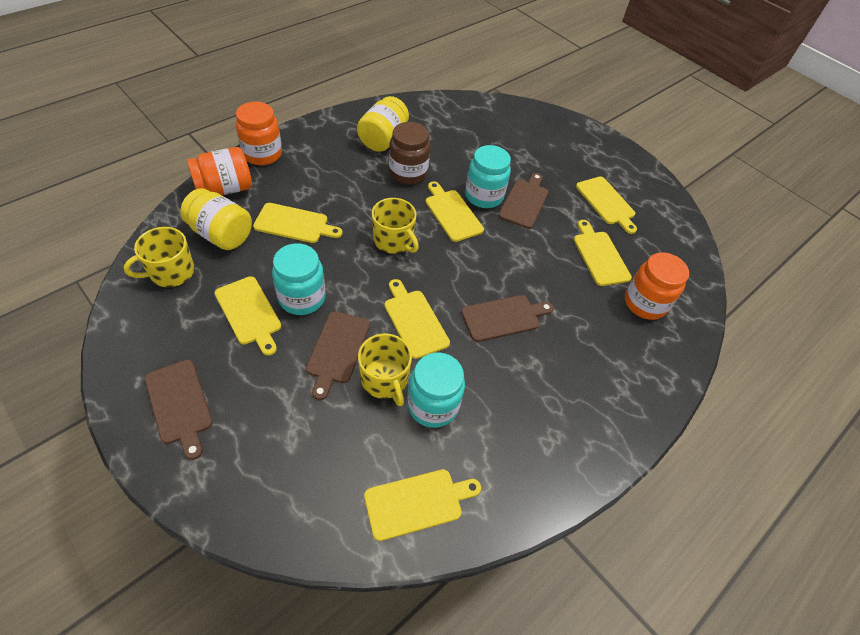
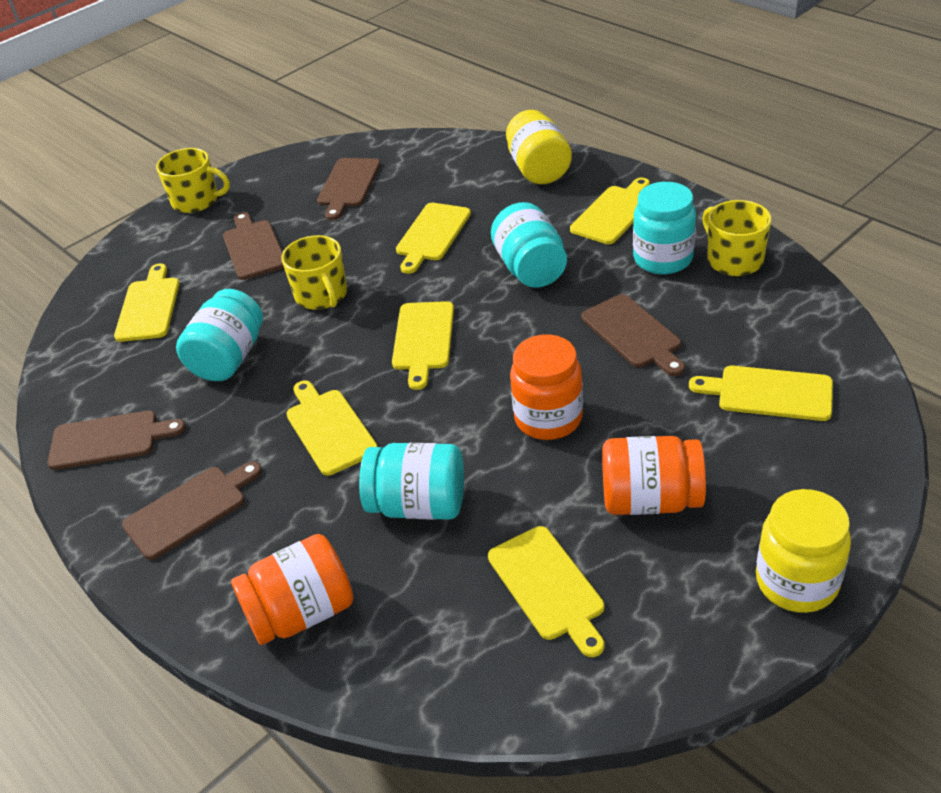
brown cutting board: 4 -> 5
brown jar: 1 -> 0
turquoise jar: 3 -> 4

